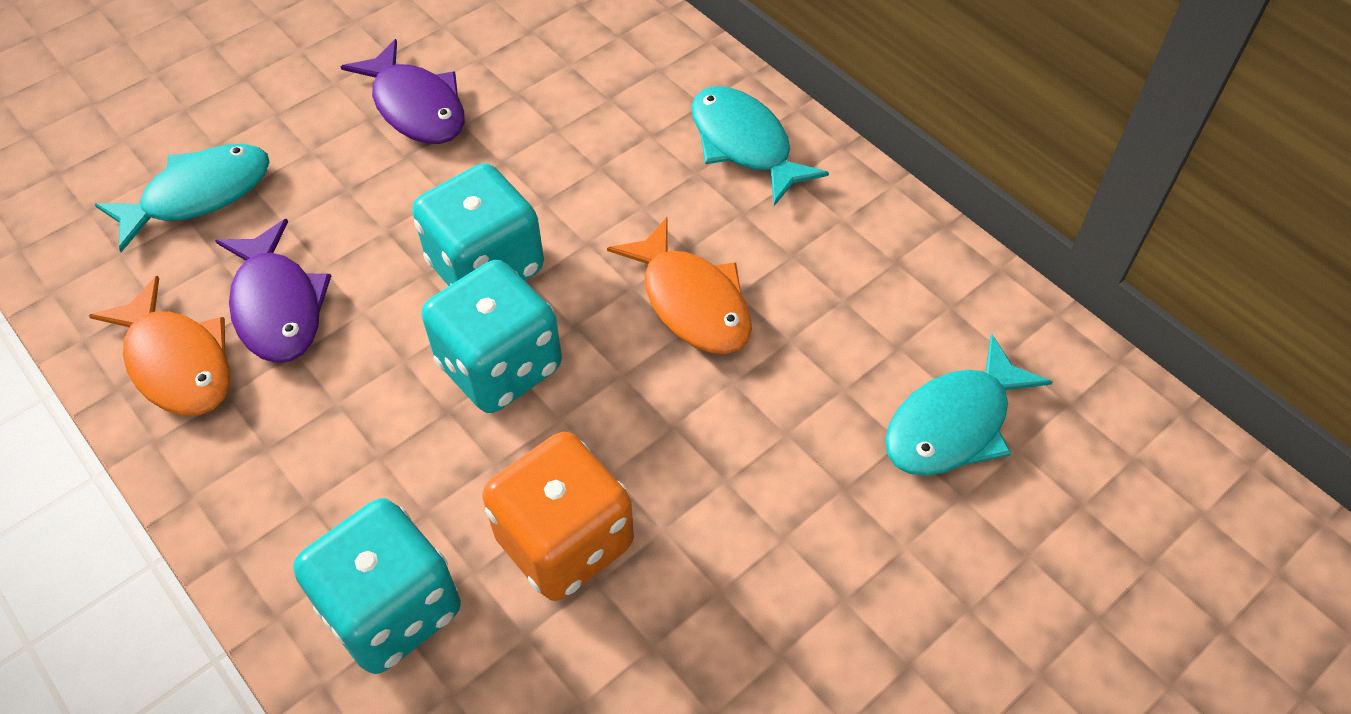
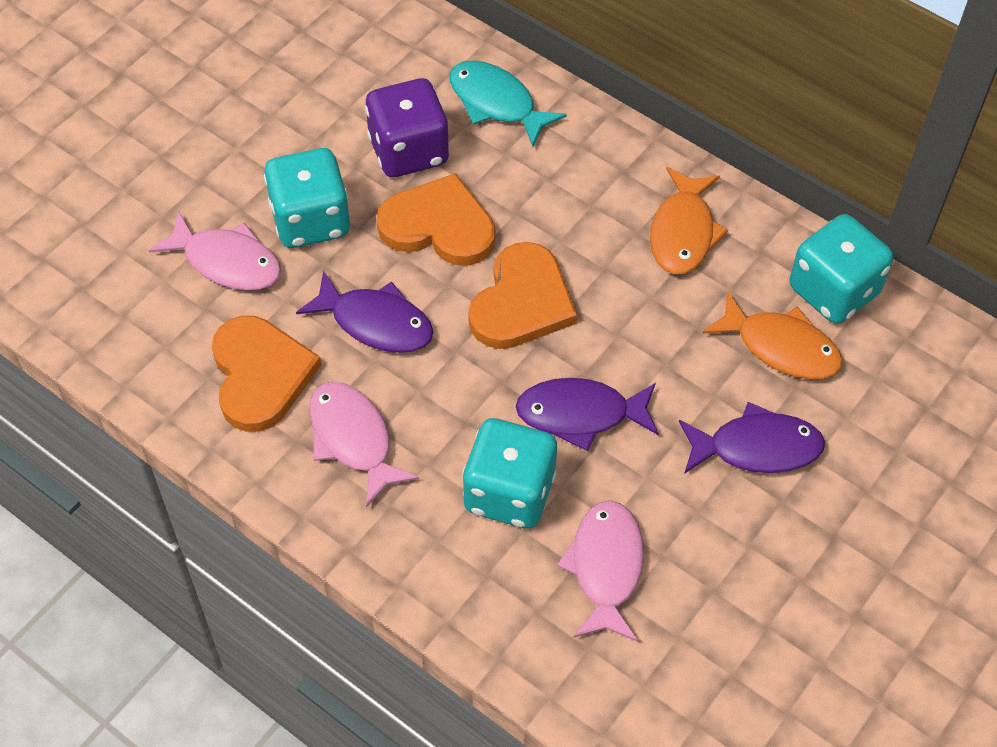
orange dice: 1 -> 0
orange heart: 0 -> 3
pink fish: 0 -> 3
purple dice: 0 -> 1
purple fish: 2 -> 3
turquoise fish: 3 -> 1

